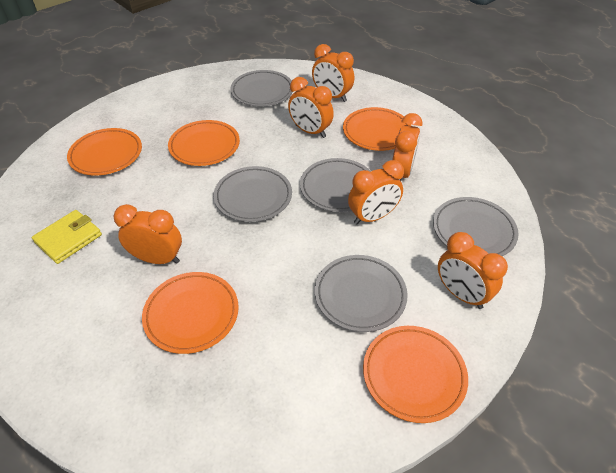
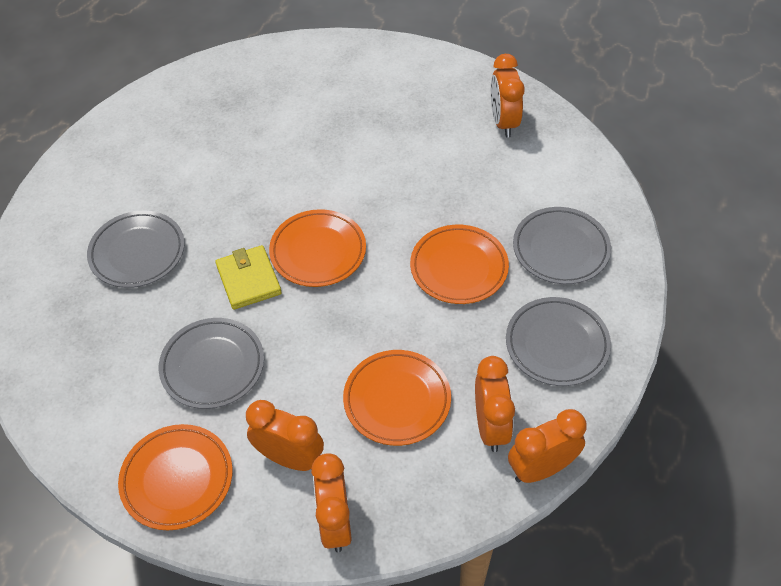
grey plate: 5 -> 4
orange clock: 6 -> 5
orange plate: 5 -> 4

